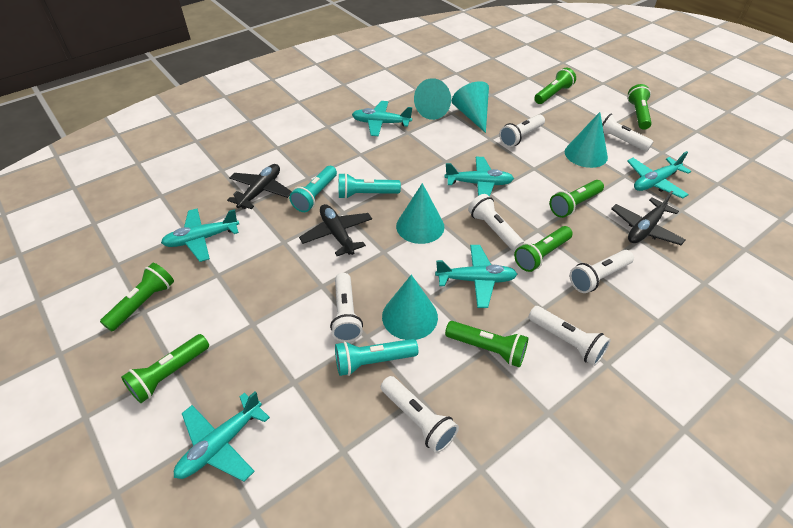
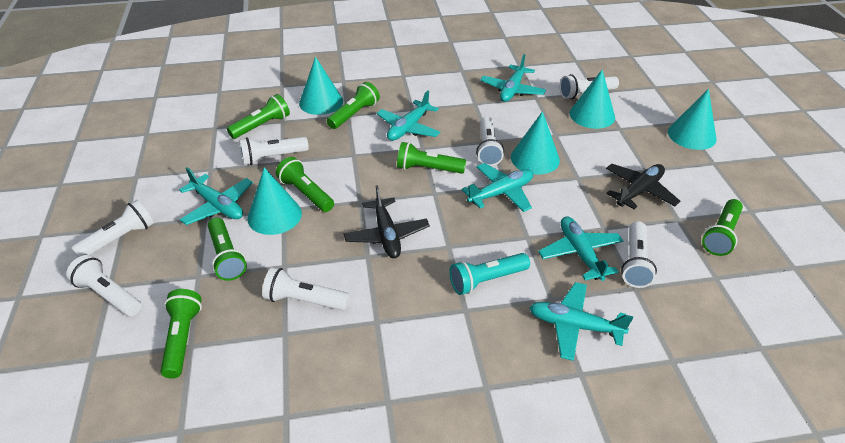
black plane: 3 -> 2
turquoise flashlight: 3 -> 1

